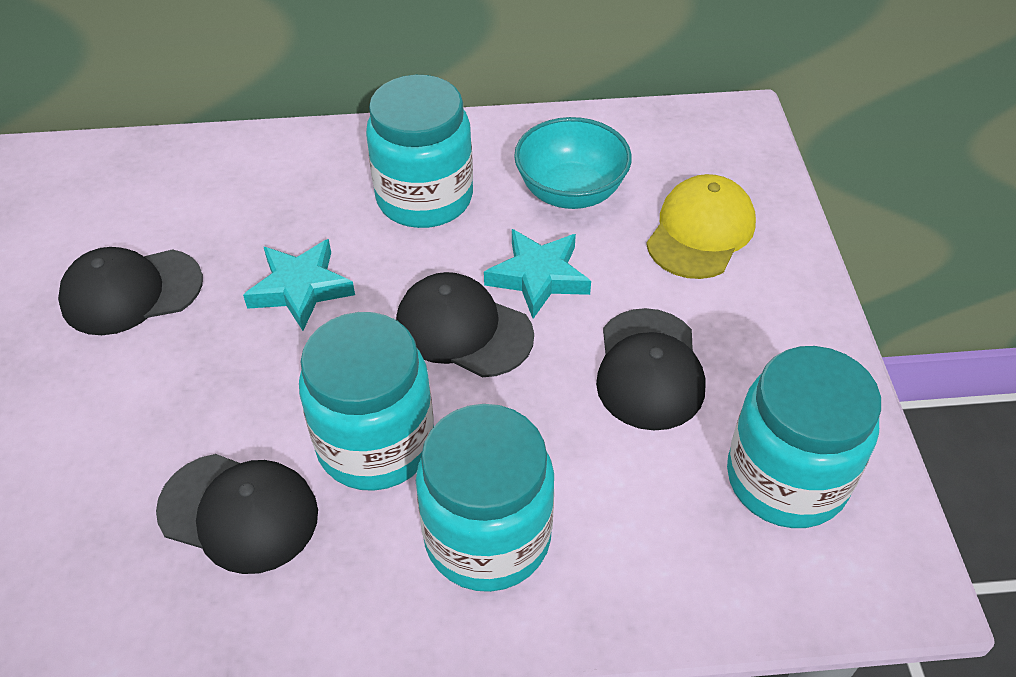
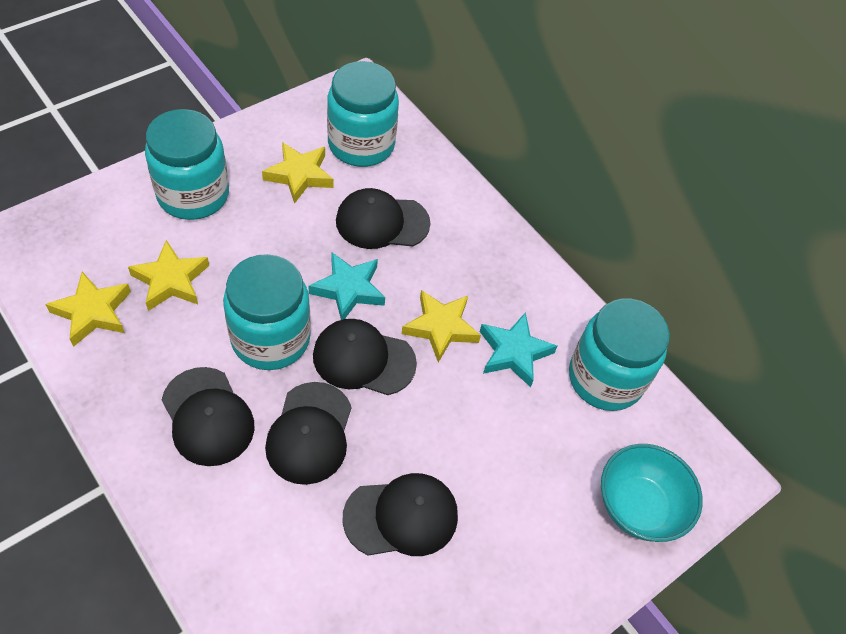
black cap: 4 -> 5
yellow cap: 1 -> 0
yellow star: 0 -> 4

